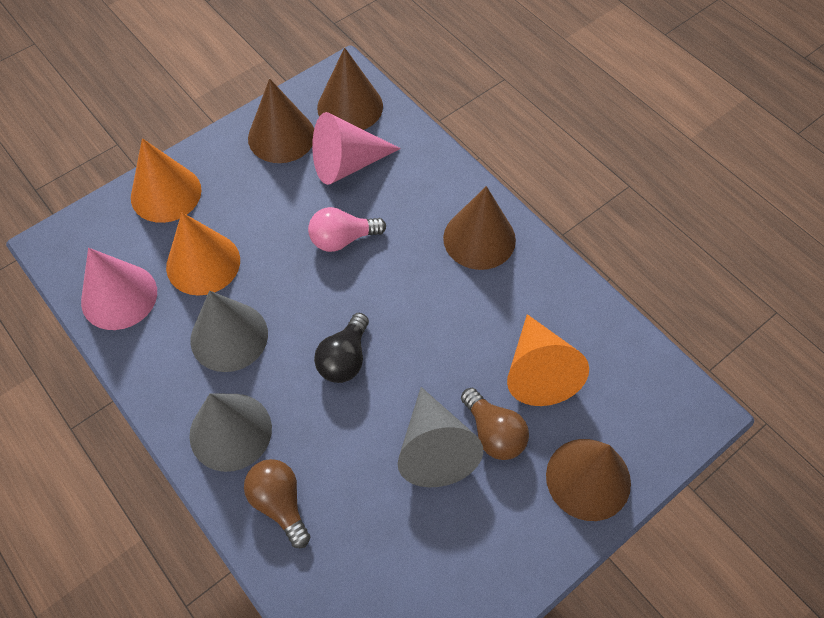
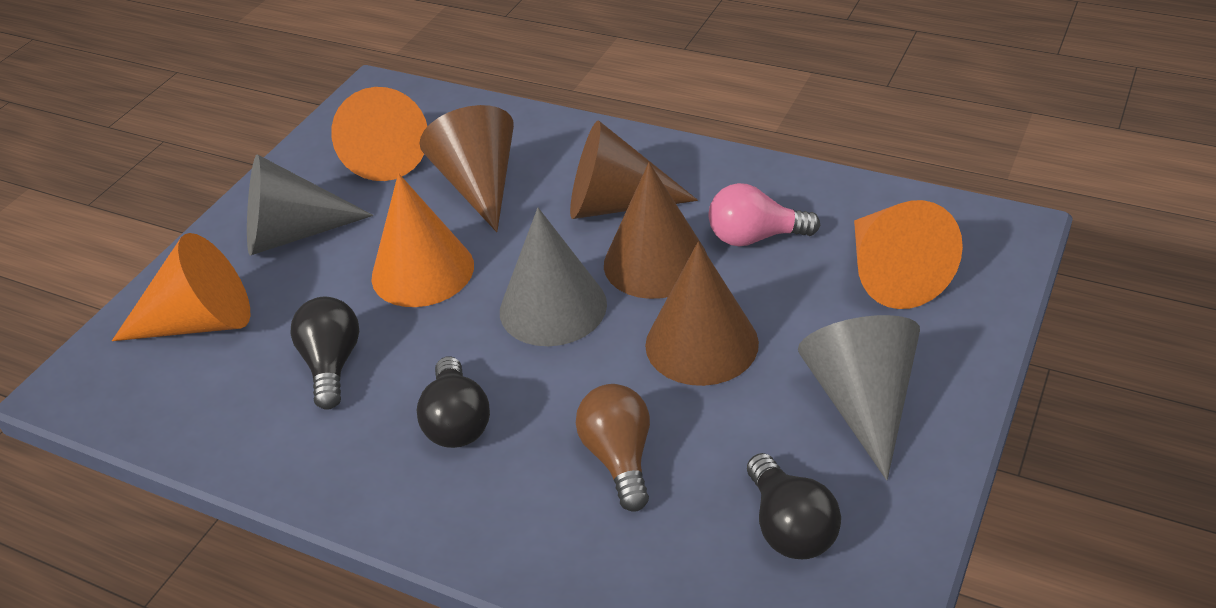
black light bulb: 1 -> 3
brown light bulb: 2 -> 1
orange cone: 3 -> 4
pink cone: 2 -> 0

